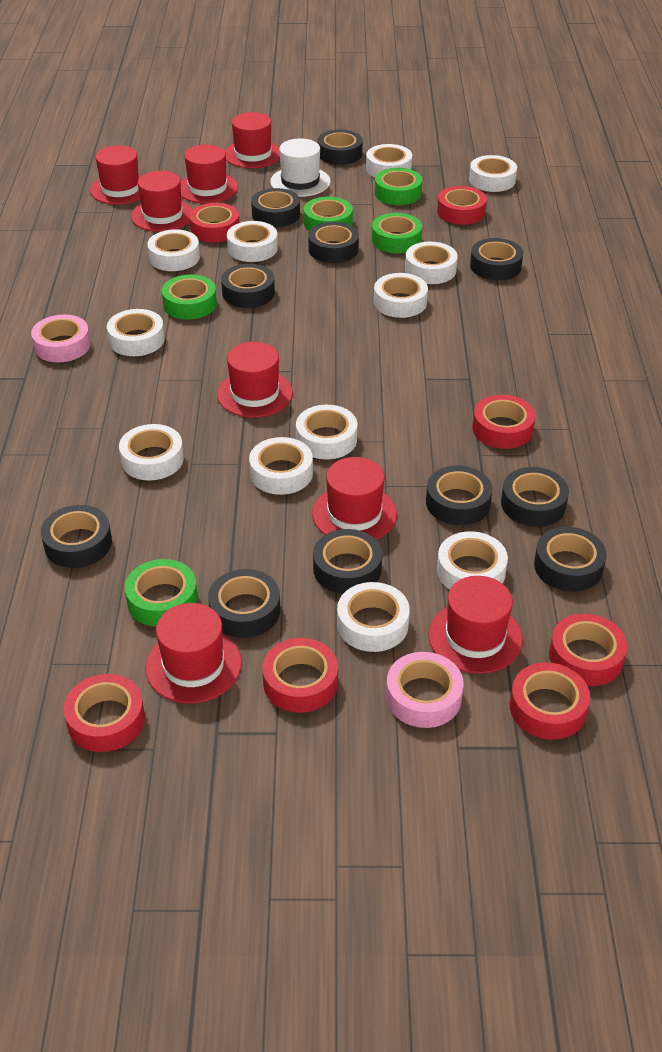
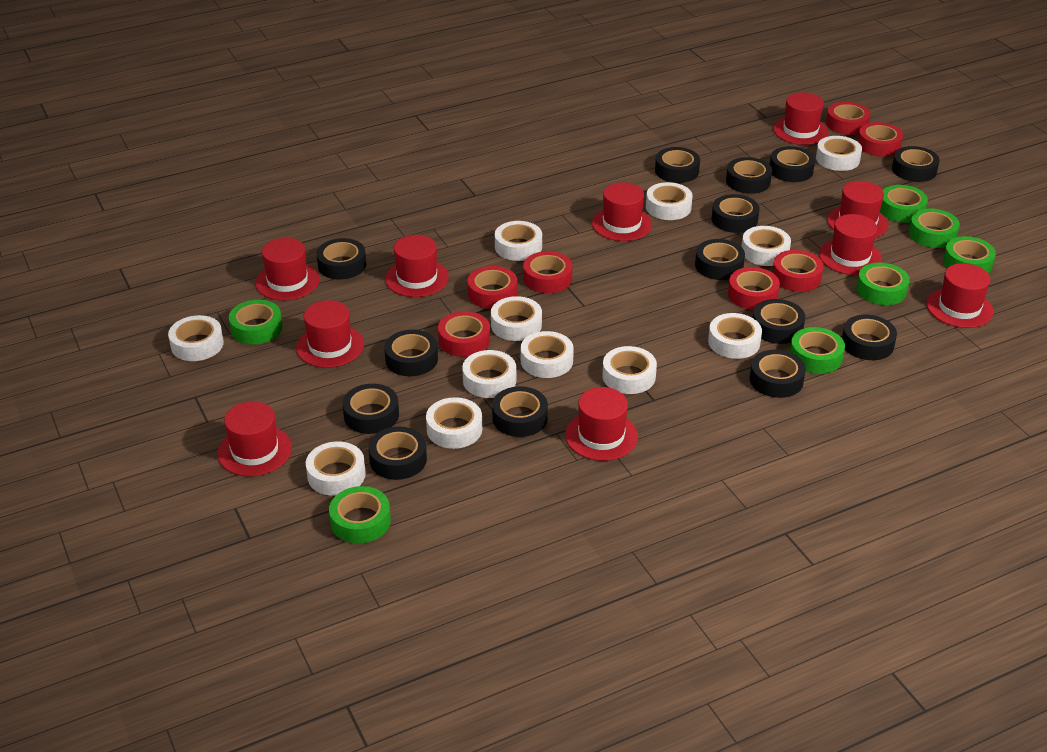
black tape: 11 -> 14
green tape: 5 -> 7
pink tape: 2 -> 0
red hat: 8 -> 10
white hat: 1 -> 0

